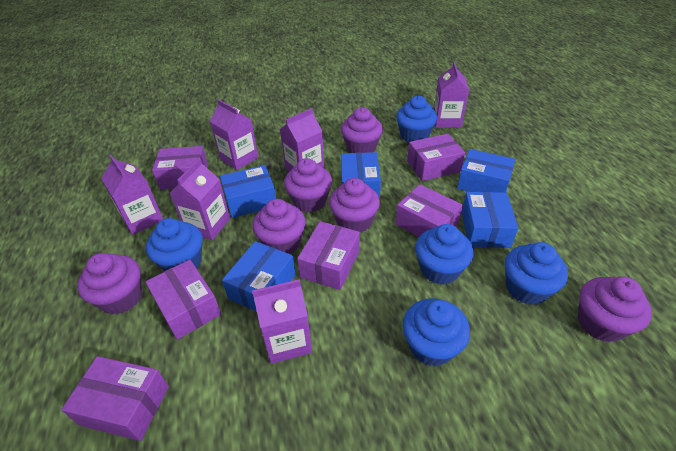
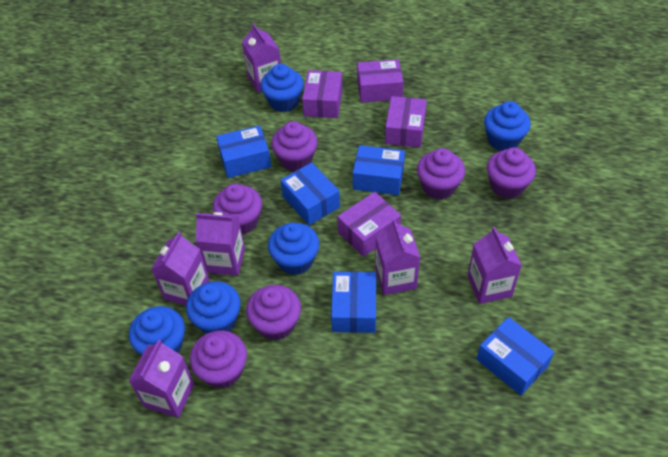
purple box: 6 -> 4

